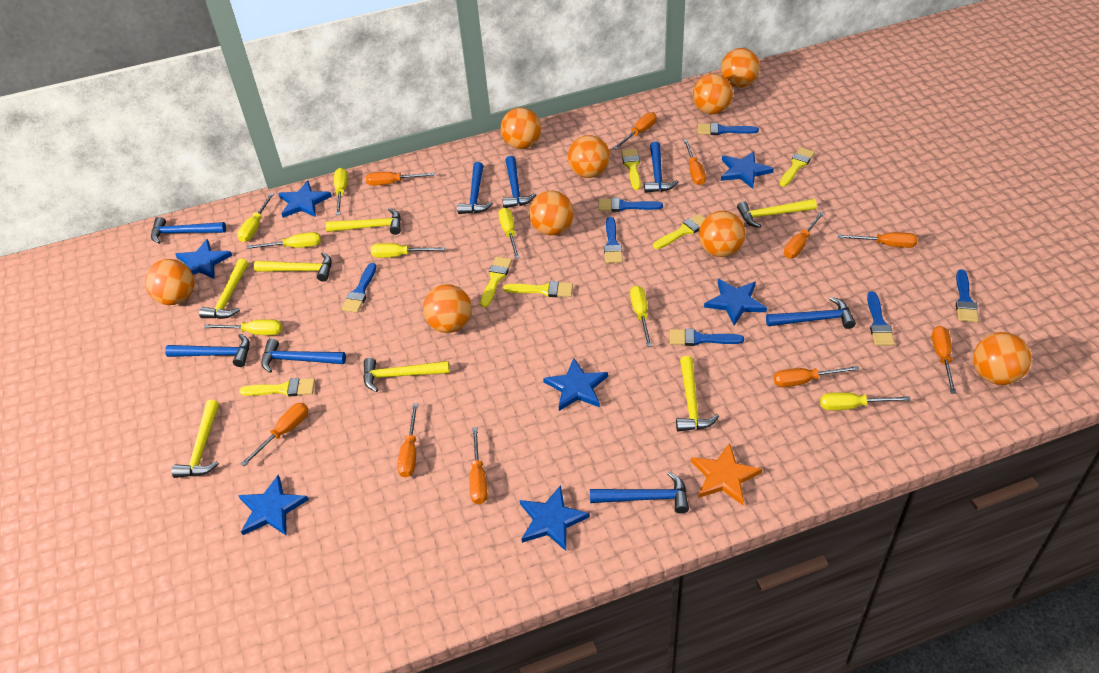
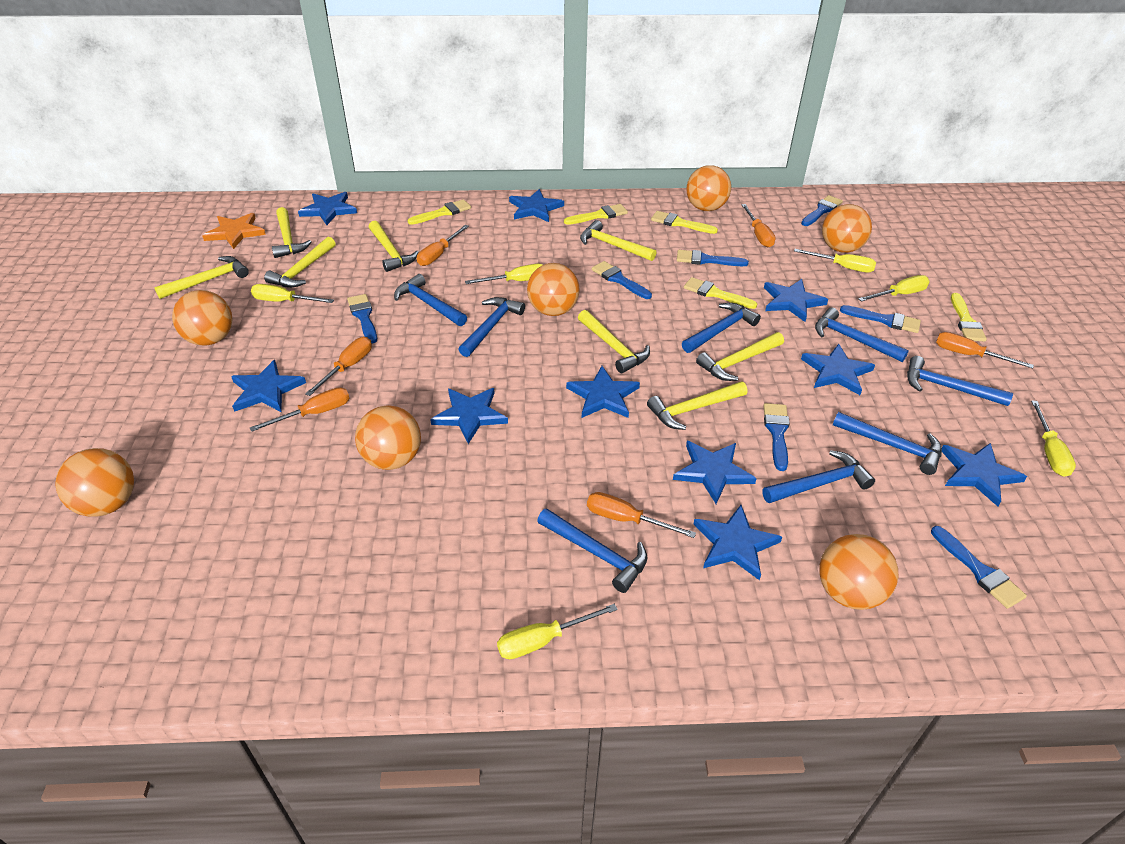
blue star: 7 -> 10
orange ball: 9 -> 7
orange screwdriver: 10 -> 6
yellow brush: 6 -> 5
yellow hammer: 7 -> 8
yellow screwdriver: 8 -> 6

